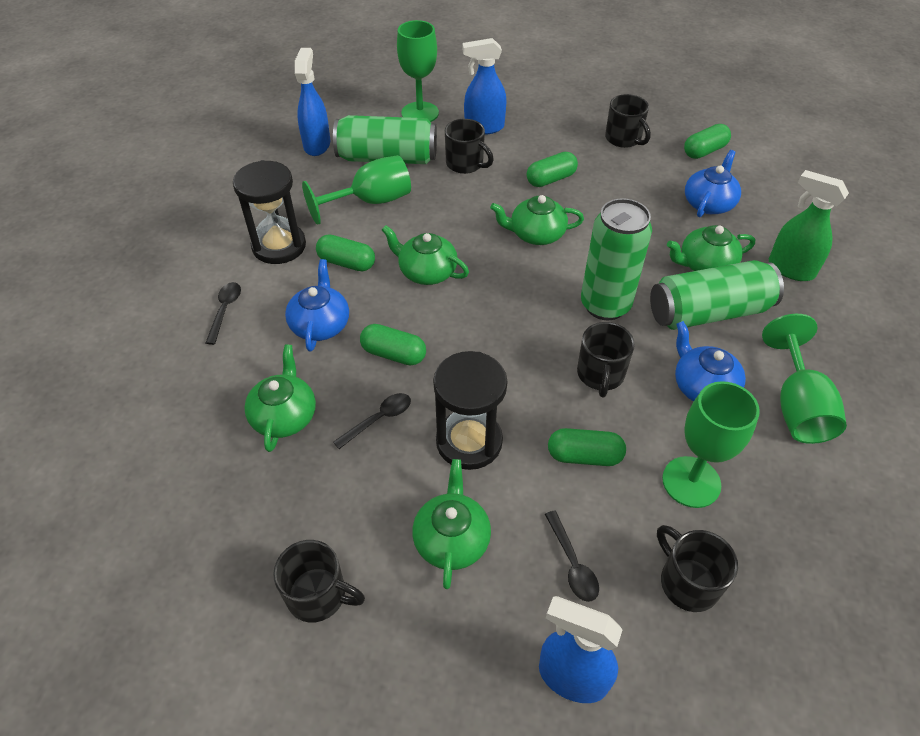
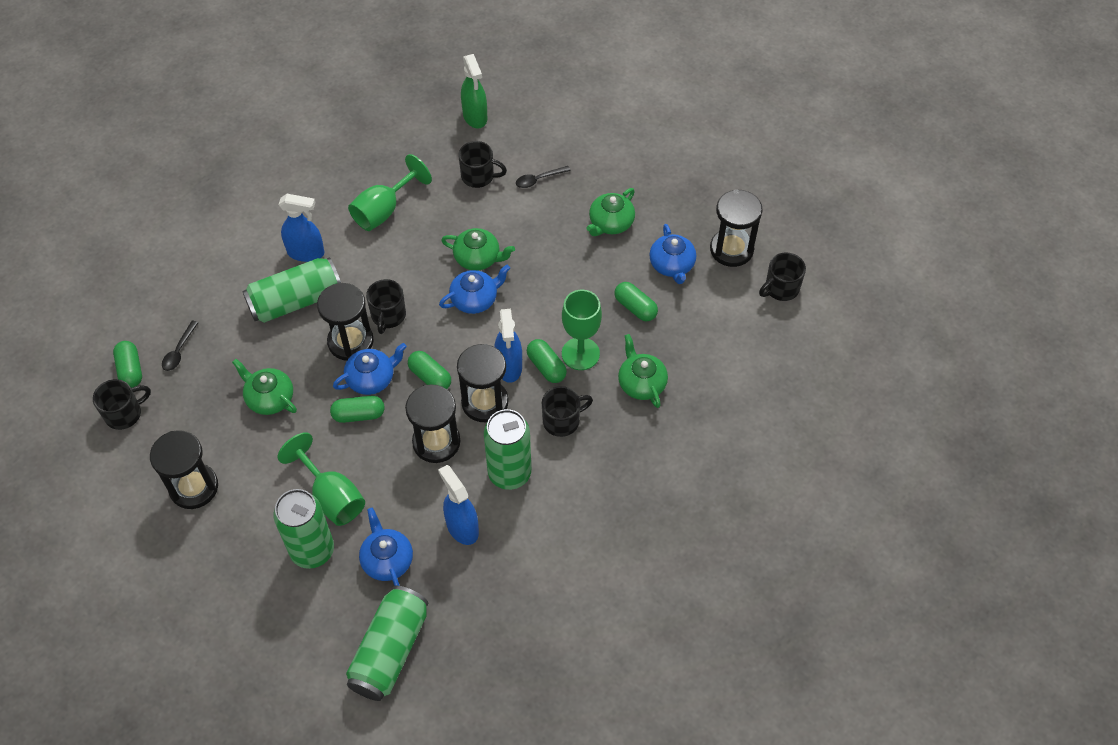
black hourglass: 2 -> 5
black spoon: 3 -> 2
blue teapot: 3 -> 4
green can: 3 -> 4
green goblet: 4 -> 3
green teapot: 5 -> 4

